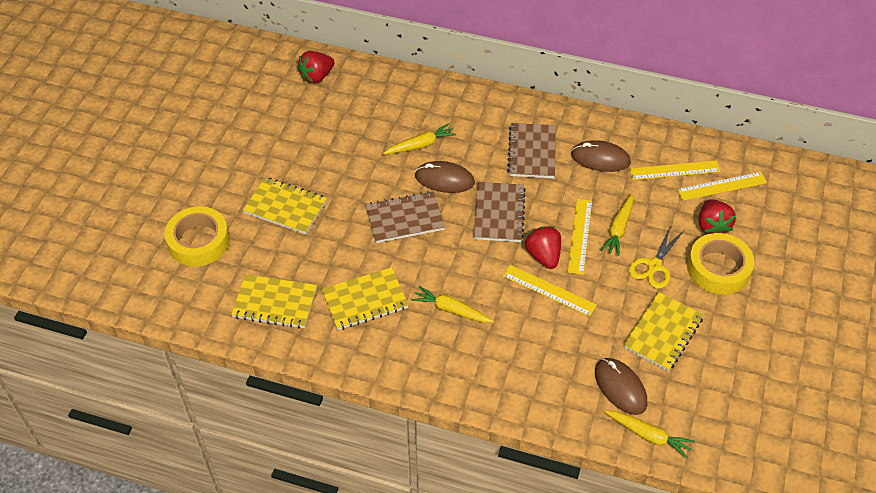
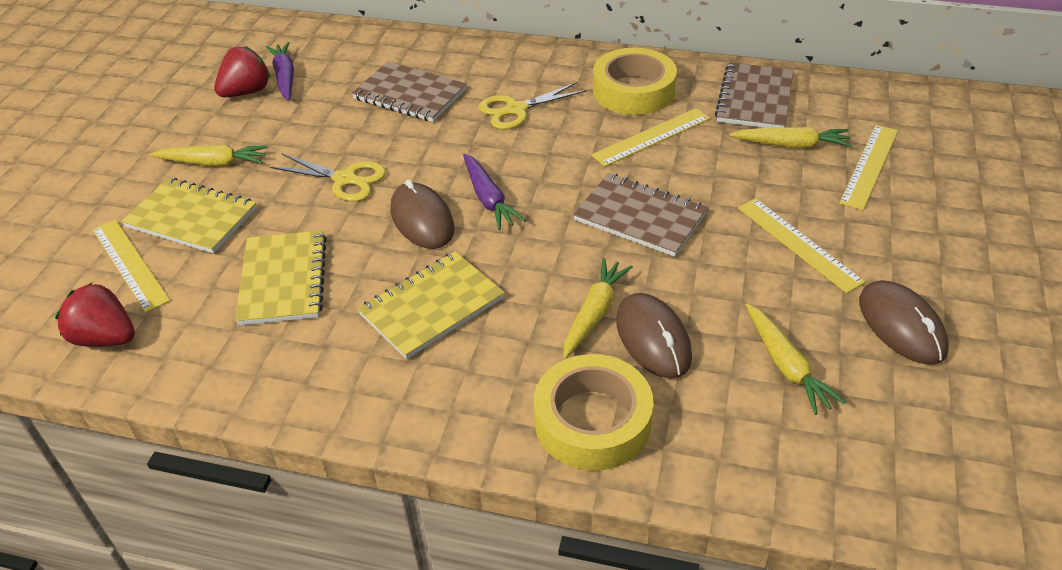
purple carrot: 0 -> 2
red strawberry: 3 -> 2
yellow notebook: 4 -> 3
yellow scissors: 1 -> 2

